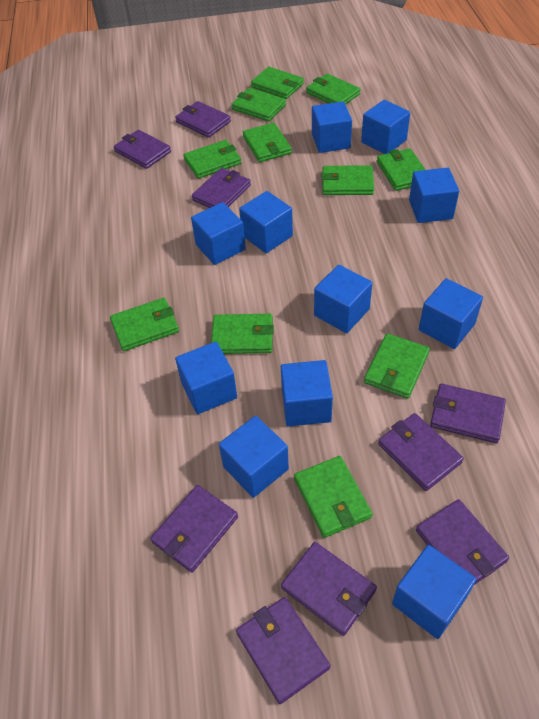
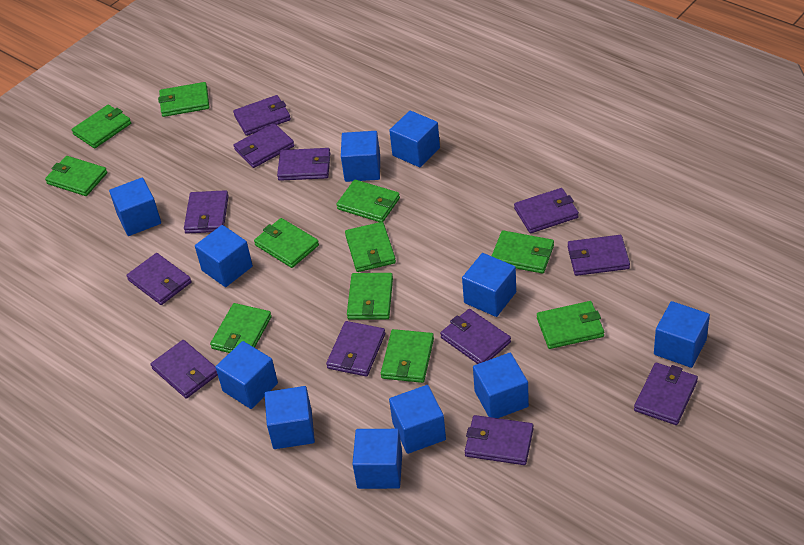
purple wallet: 9 -> 12

